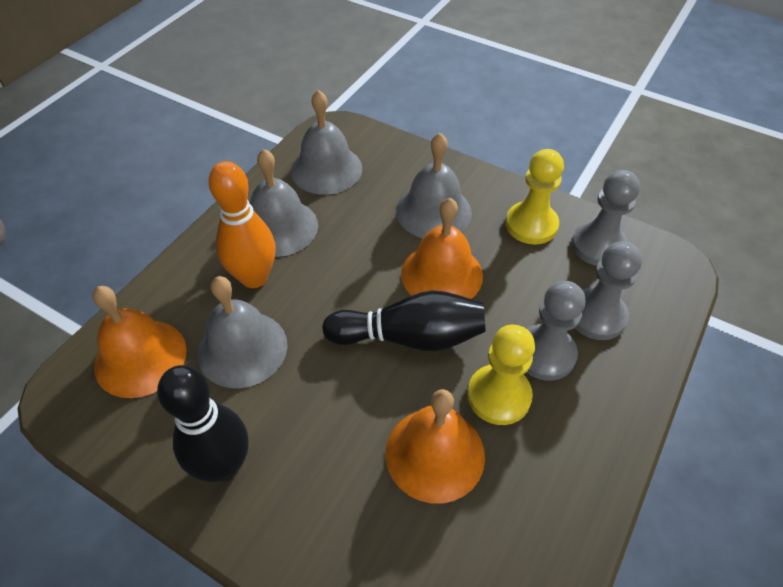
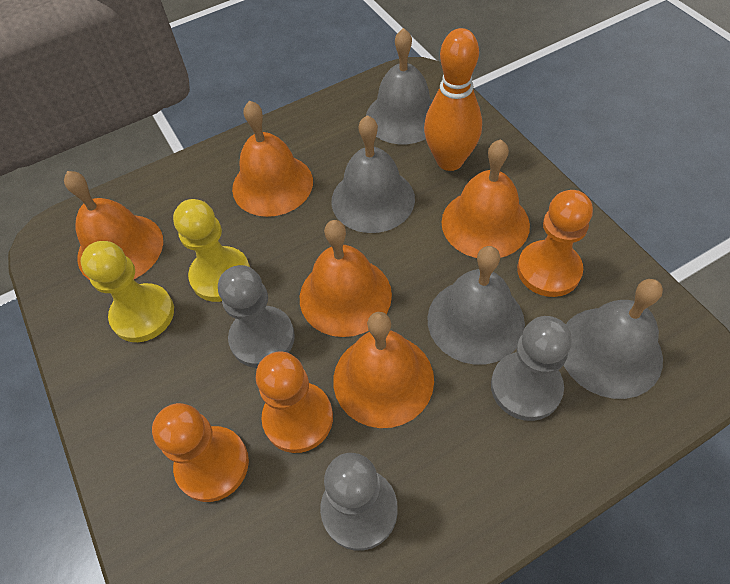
black bowling pin: 2 -> 0
orange bell: 3 -> 5
orange pawn: 0 -> 3

